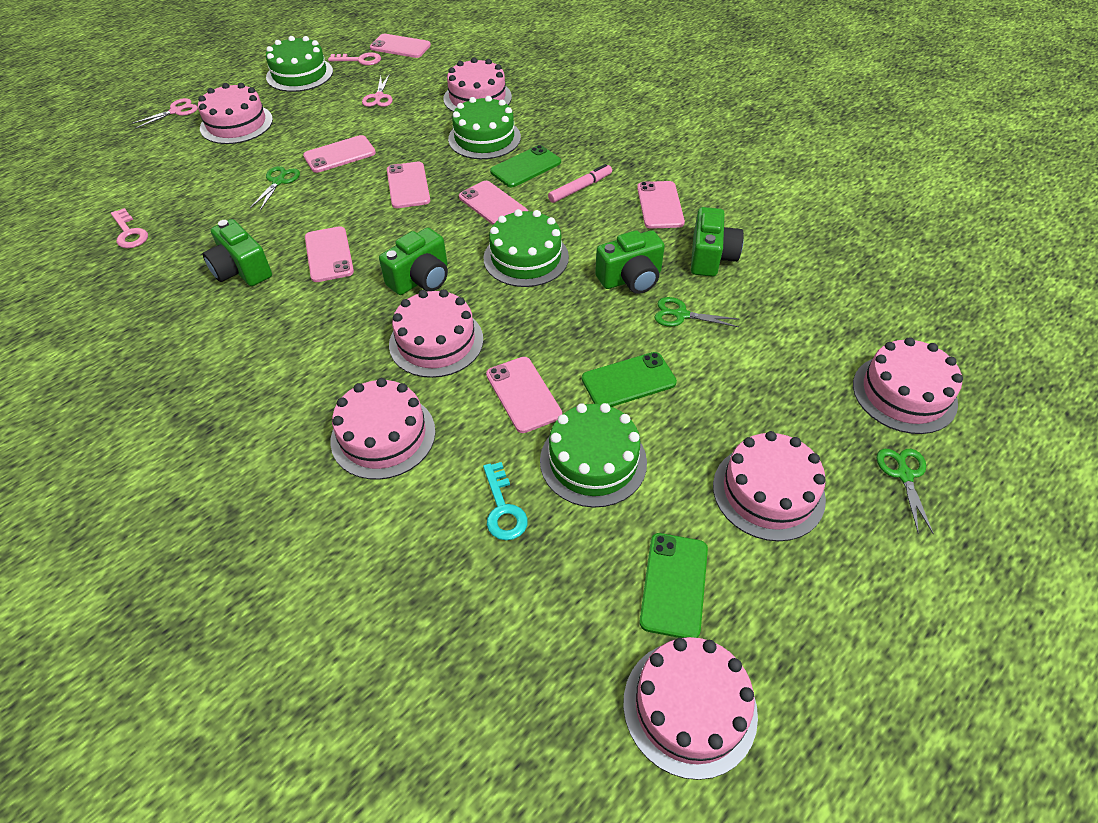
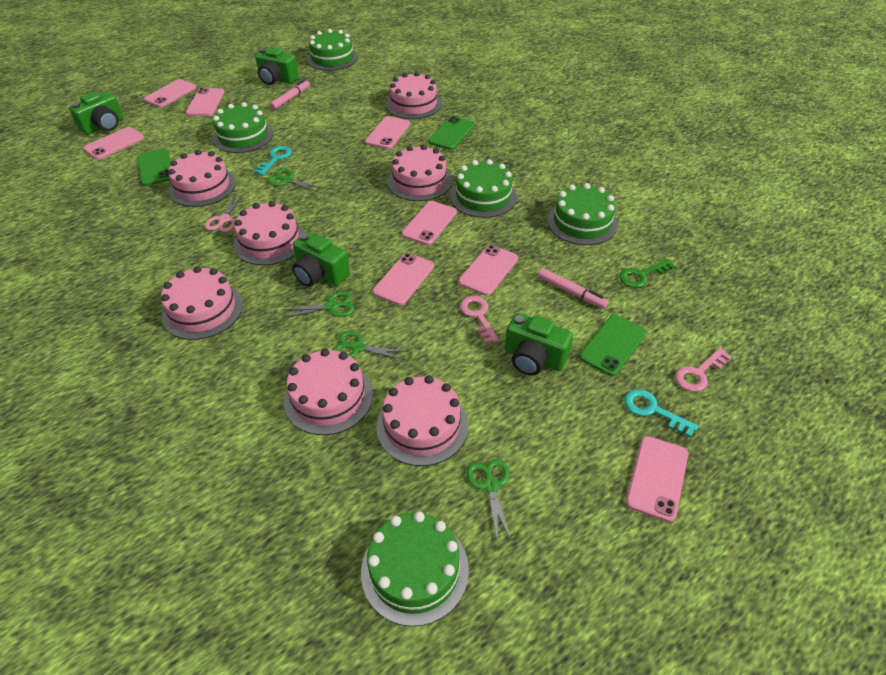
green cake: 4 -> 5
green key: 0 -> 1
green scissors: 3 -> 4
pink marker: 1 -> 2
pink phone: 7 -> 8
pink scissors: 2 -> 1
turquoise key: 1 -> 2

